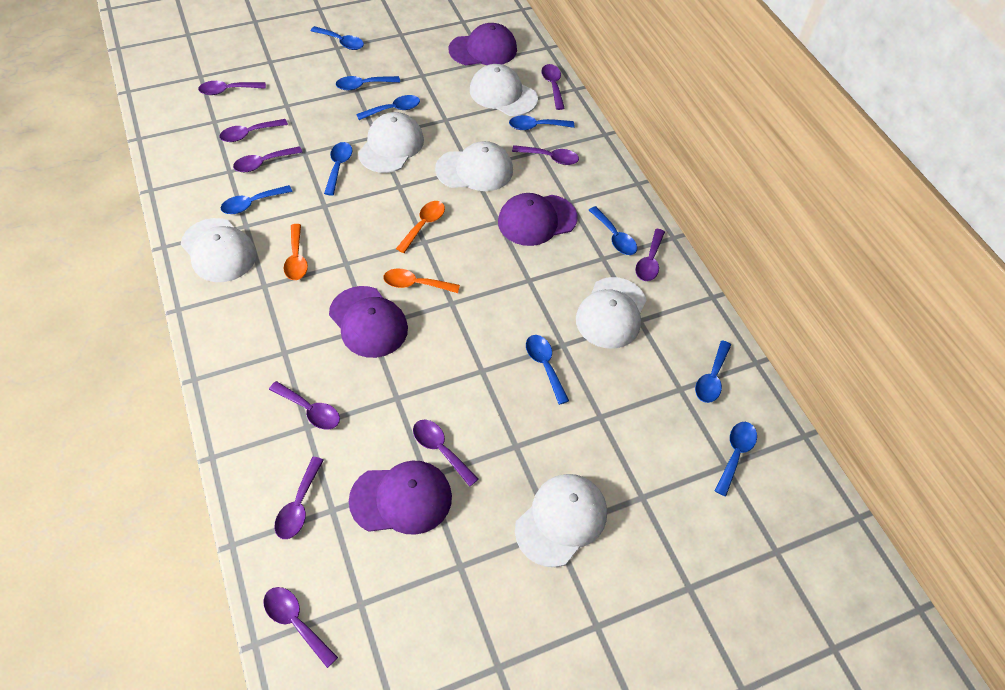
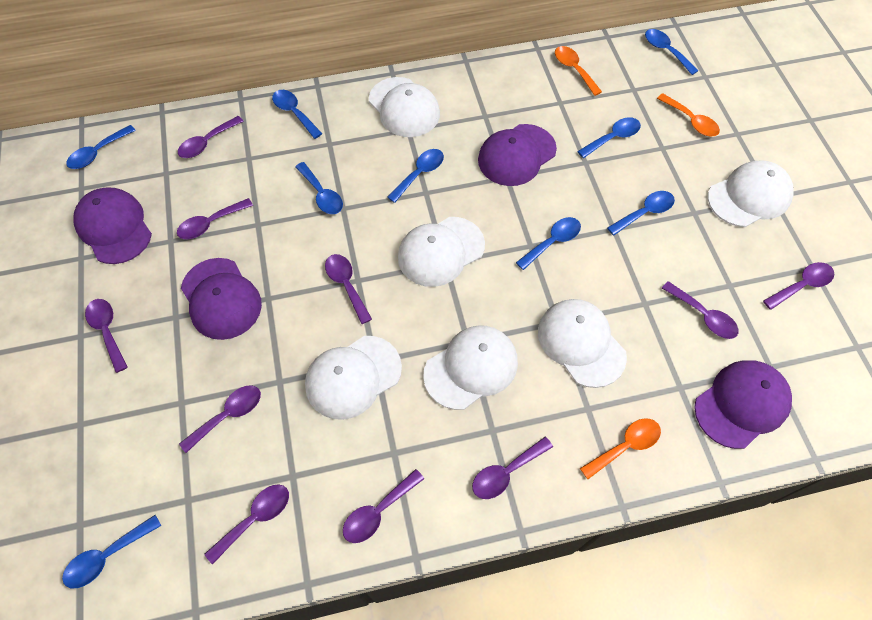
blue spoon: 10 -> 9

